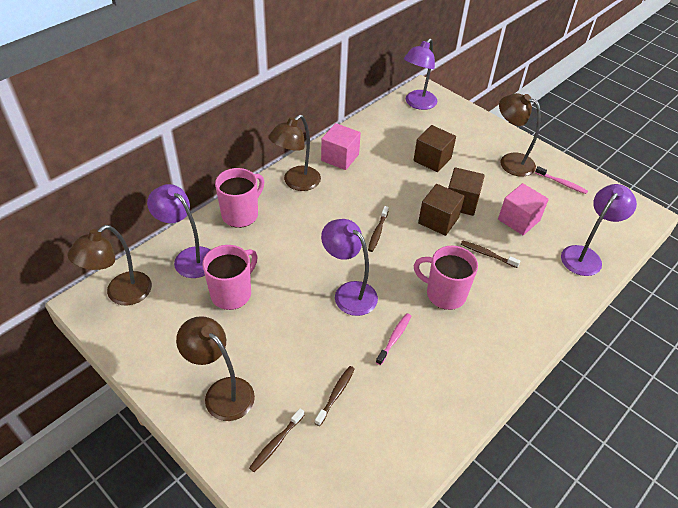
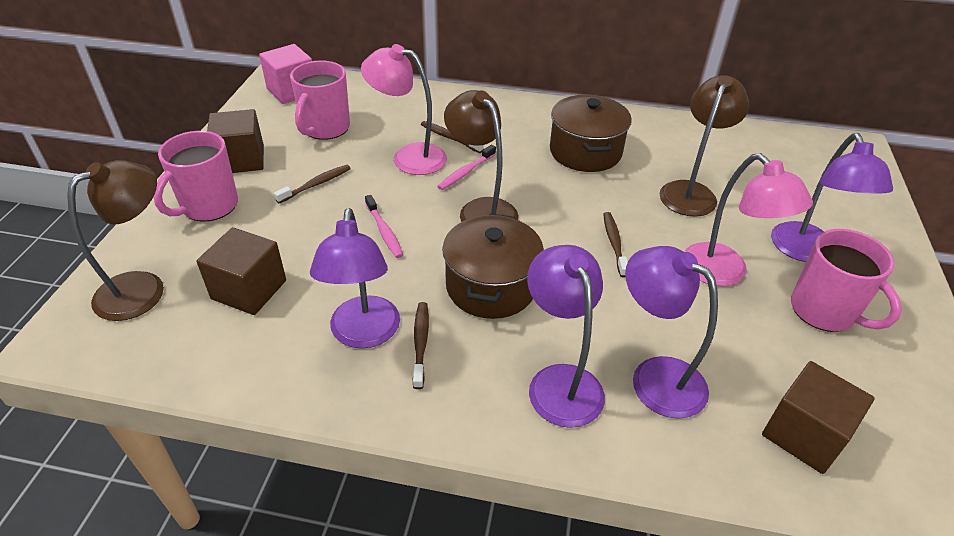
brown lamp: 4 -> 3
brown pot: 0 -> 2
pink cube: 2 -> 1
pink lamp: 0 -> 2

